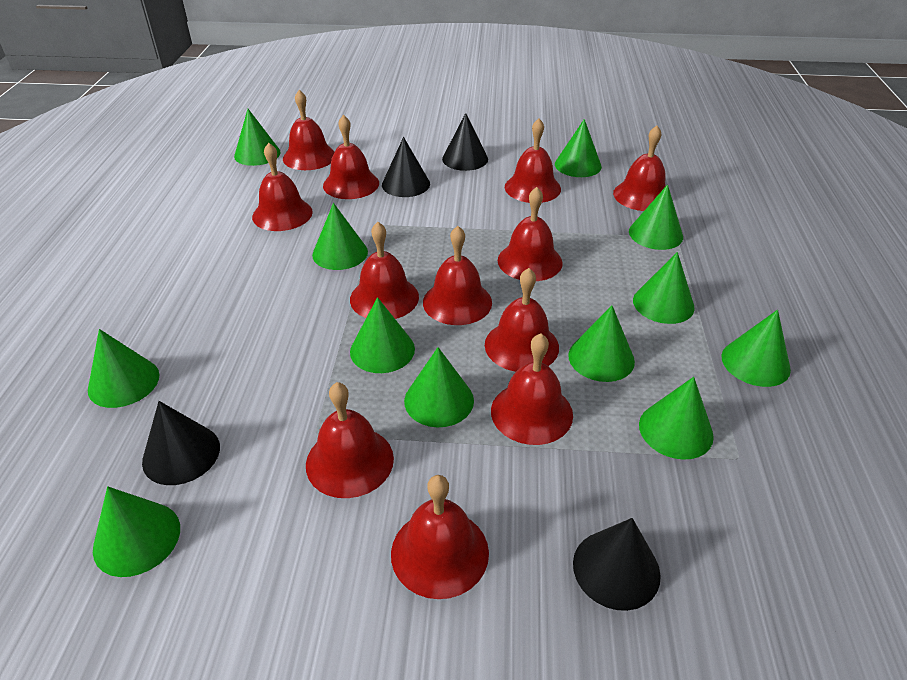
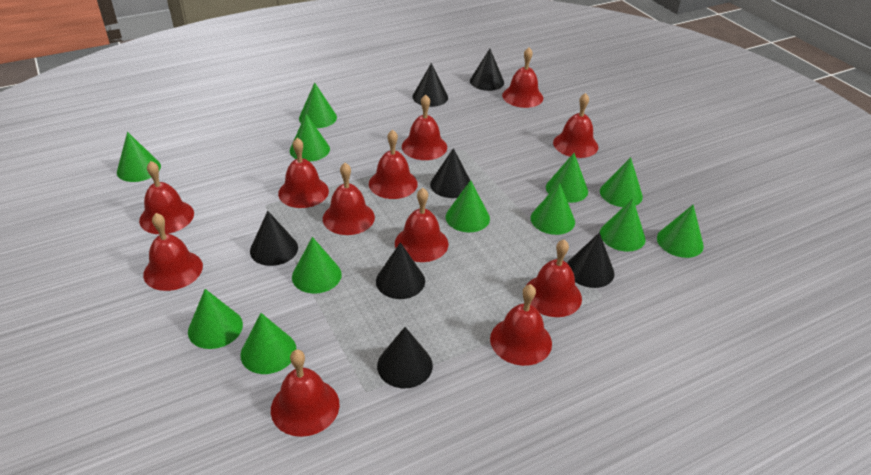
black cone: 4 -> 7

